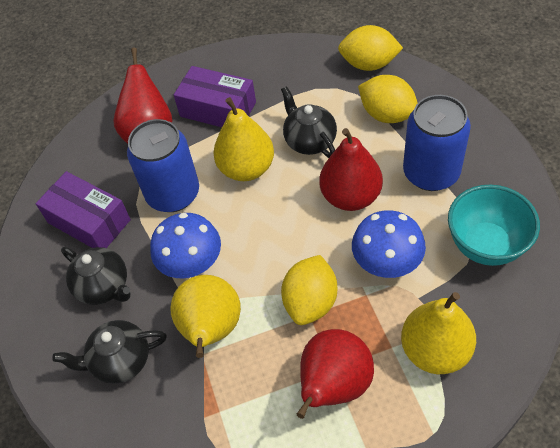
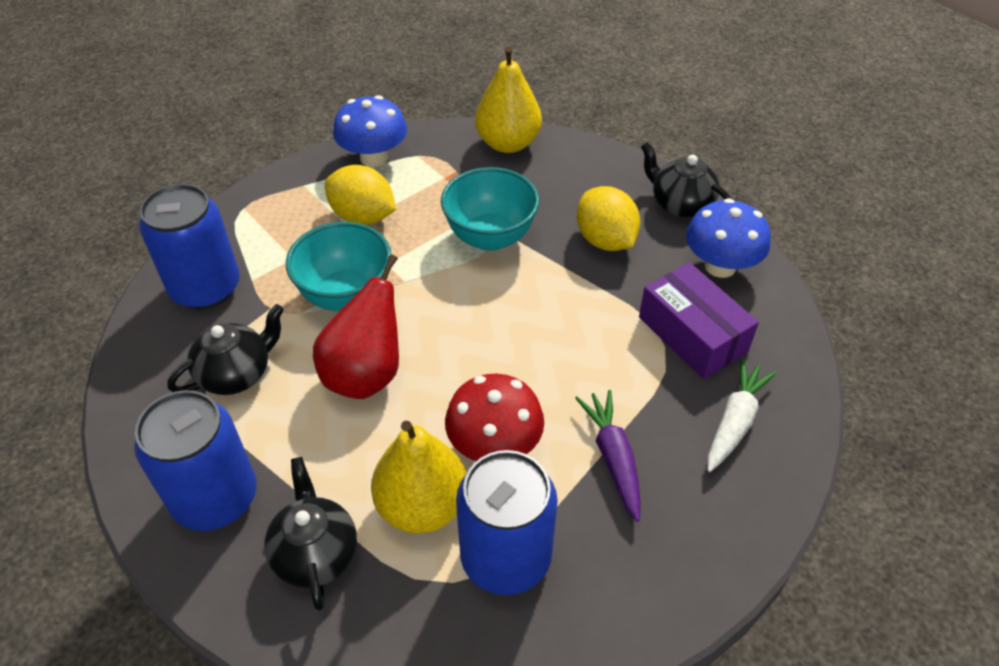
blue can: 2 -> 3
purple box: 2 -> 1
purple carrot: 0 -> 1
red mushroom: 0 -> 1
red pear: 3 -> 1
turquoise bowl: 1 -> 2
white carrot: 0 -> 1
yellow lemon: 3 -> 2
yellow pear: 3 -> 2

